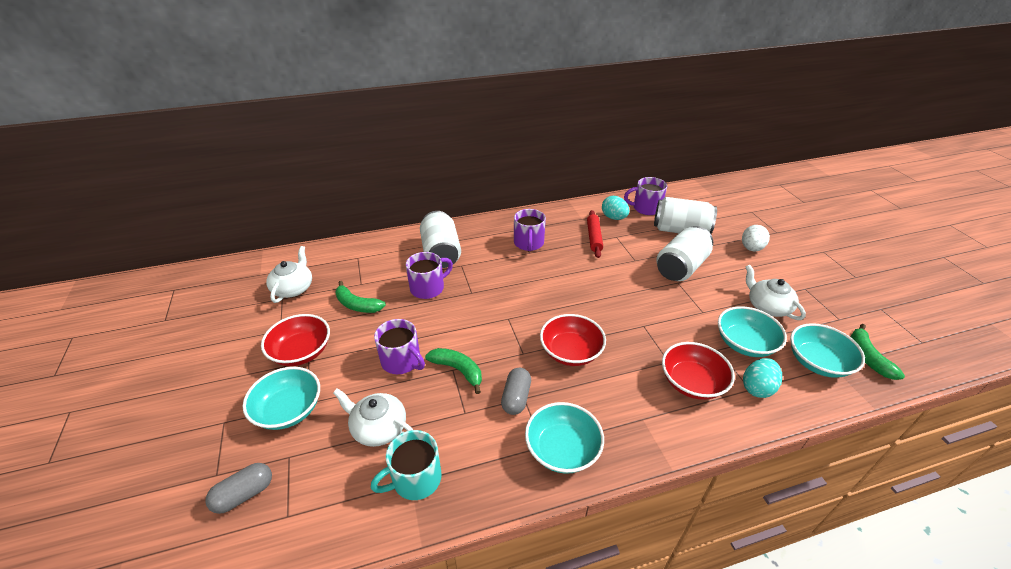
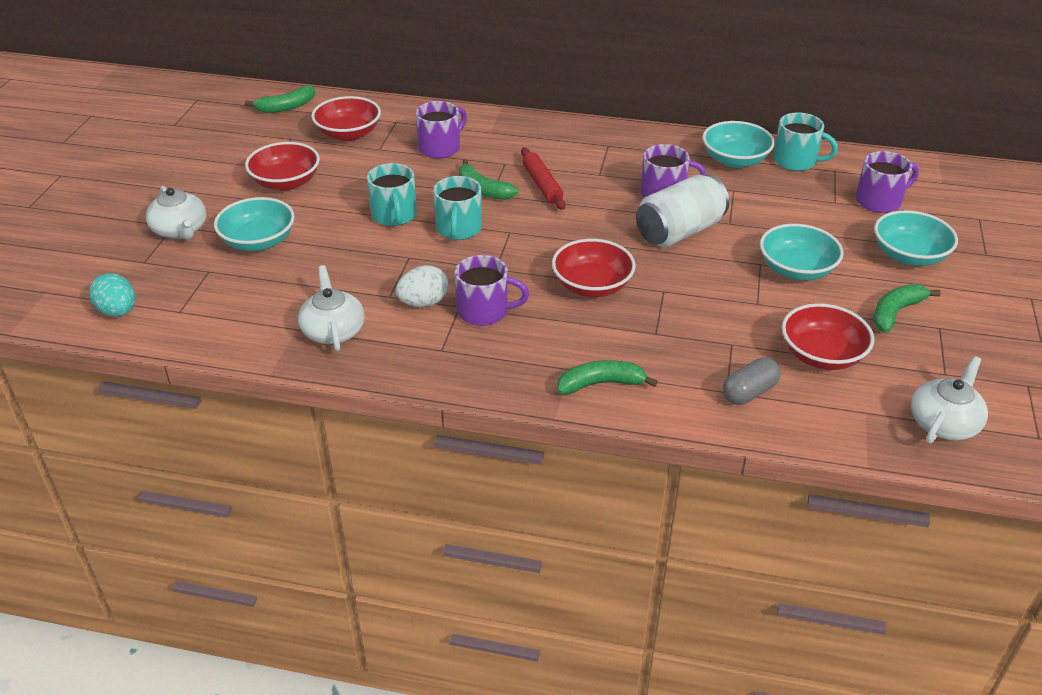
green banana: 3 -> 4
grey capsule: 2 -> 1
red bowl: 3 -> 4
turquoise egg: 2 -> 1
turquoise mug: 1 -> 3
white can: 3 -> 1

